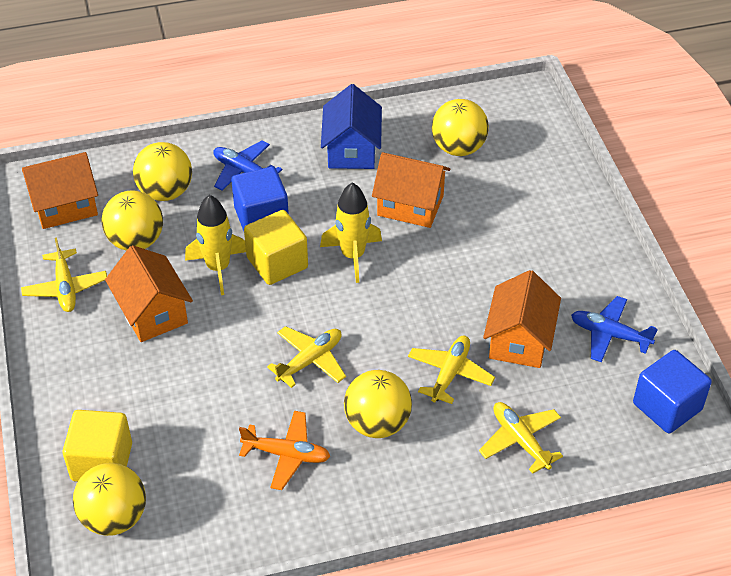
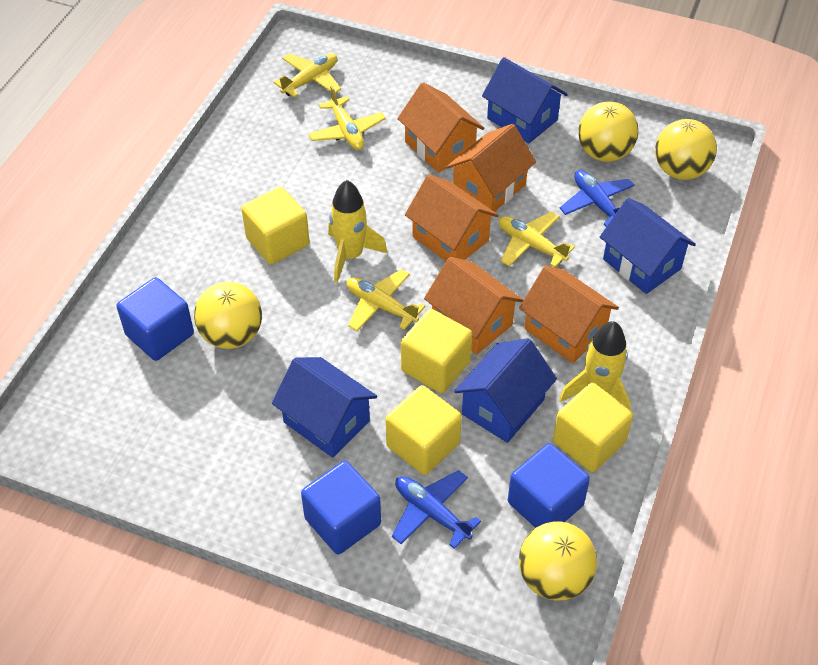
blue cube: 2 -> 3
blue house: 1 -> 4
orange house: 4 -> 5
orange plane: 1 -> 0
yellow ball: 5 -> 4
yellow cube: 2 -> 4

